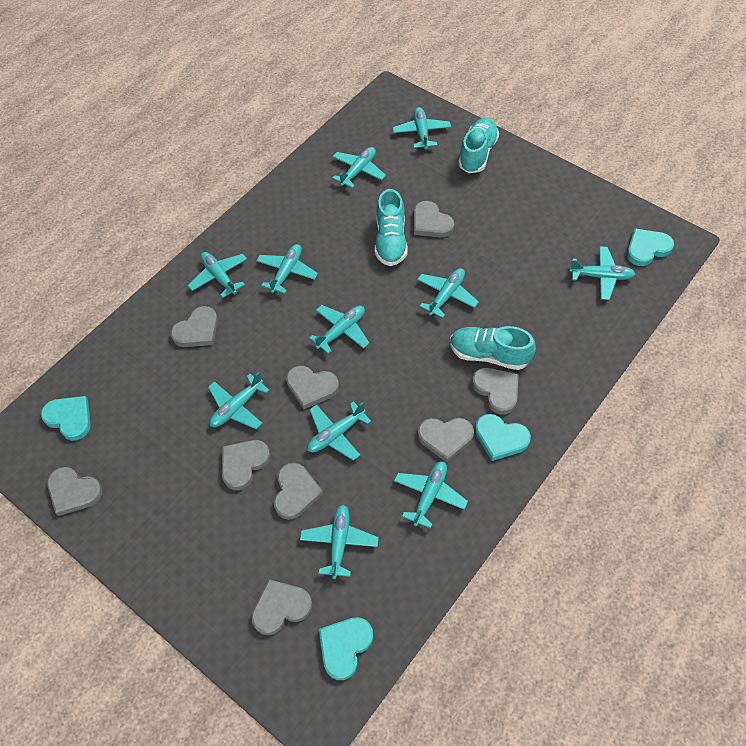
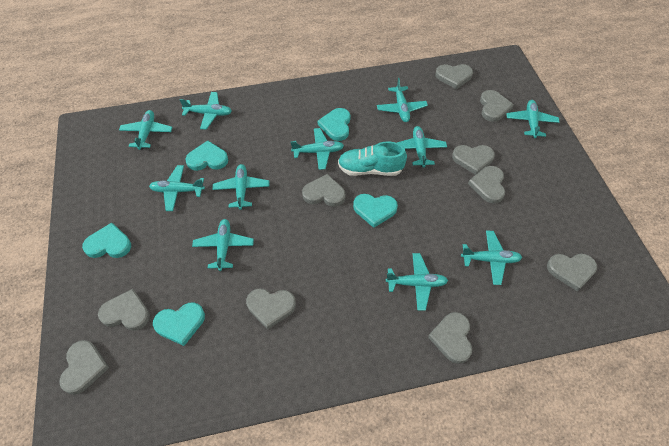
grey heart: 9 -> 10
turquoise heart: 4 -> 5
turquoise shoe: 3 -> 1

